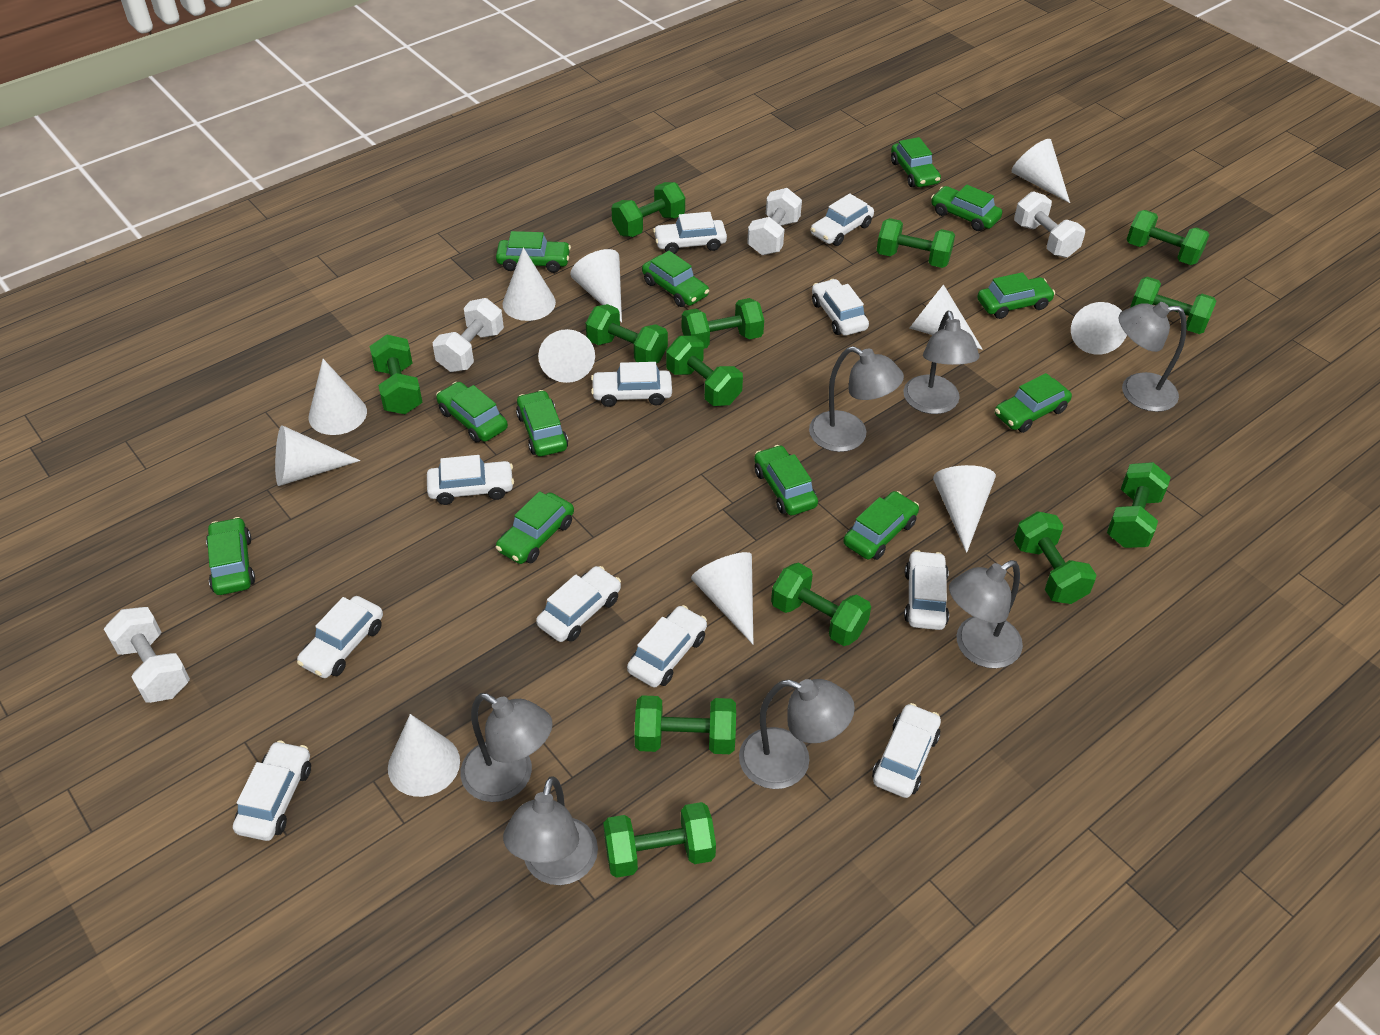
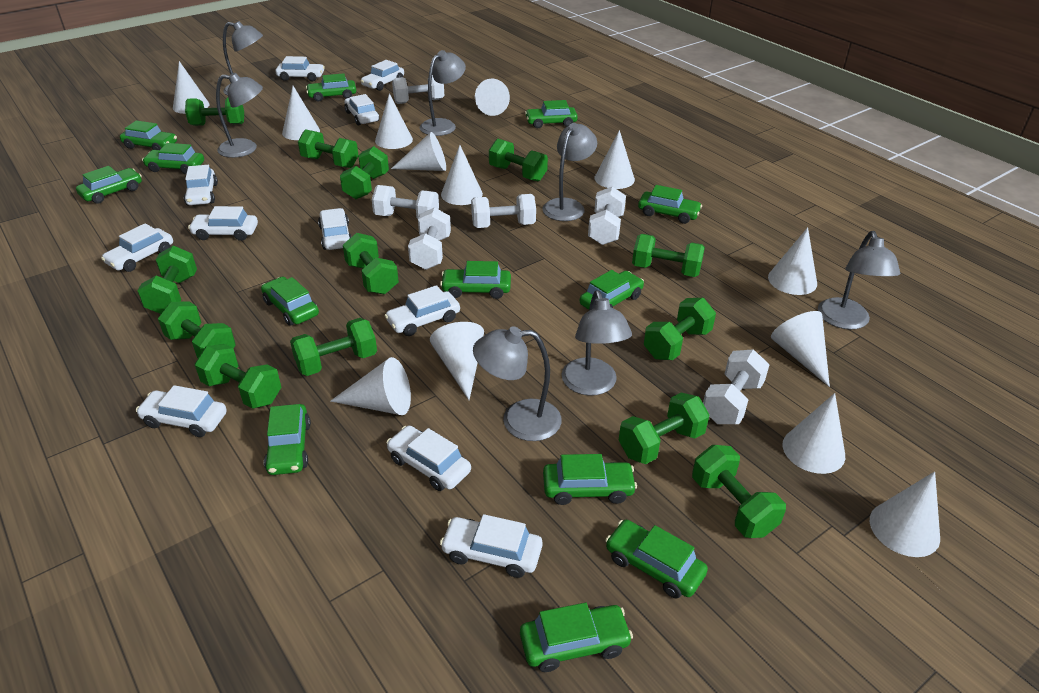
green car: 12 -> 13
white cone: 11 -> 13
white dumbbell: 4 -> 6

